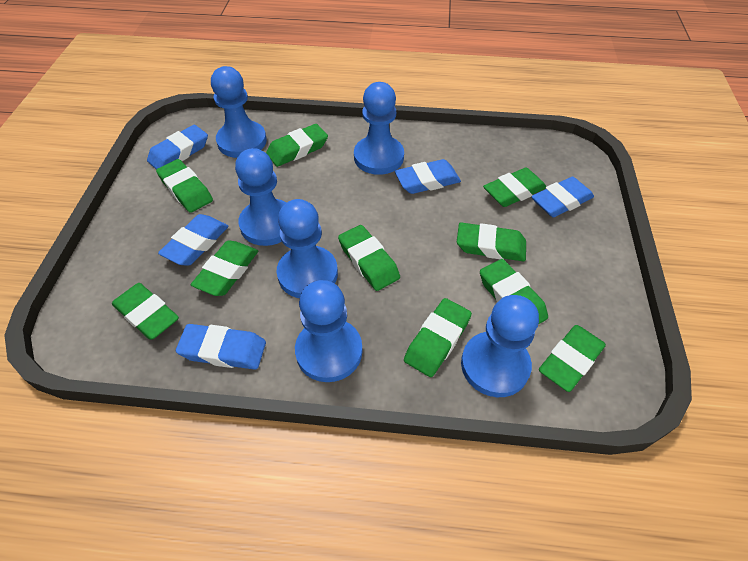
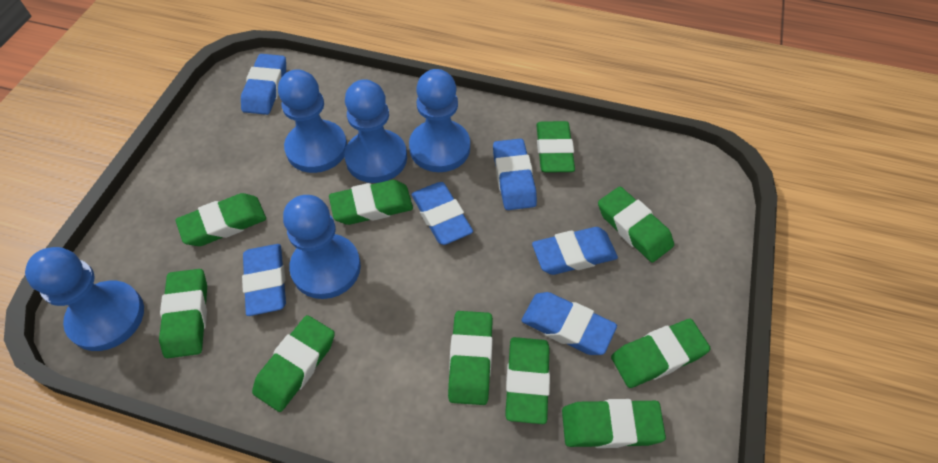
blue eraser: 5 -> 6
blue pawn: 6 -> 5

